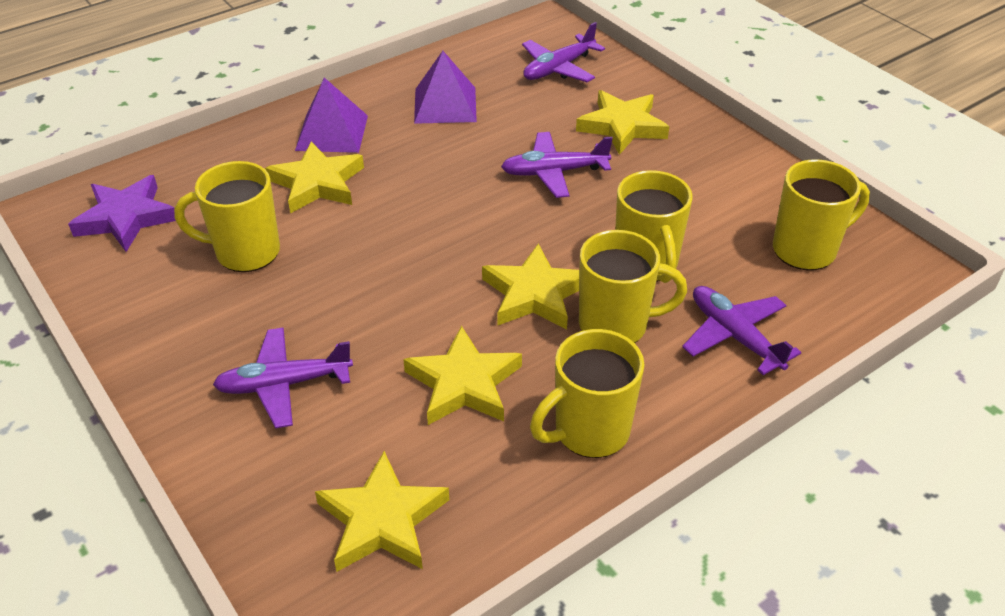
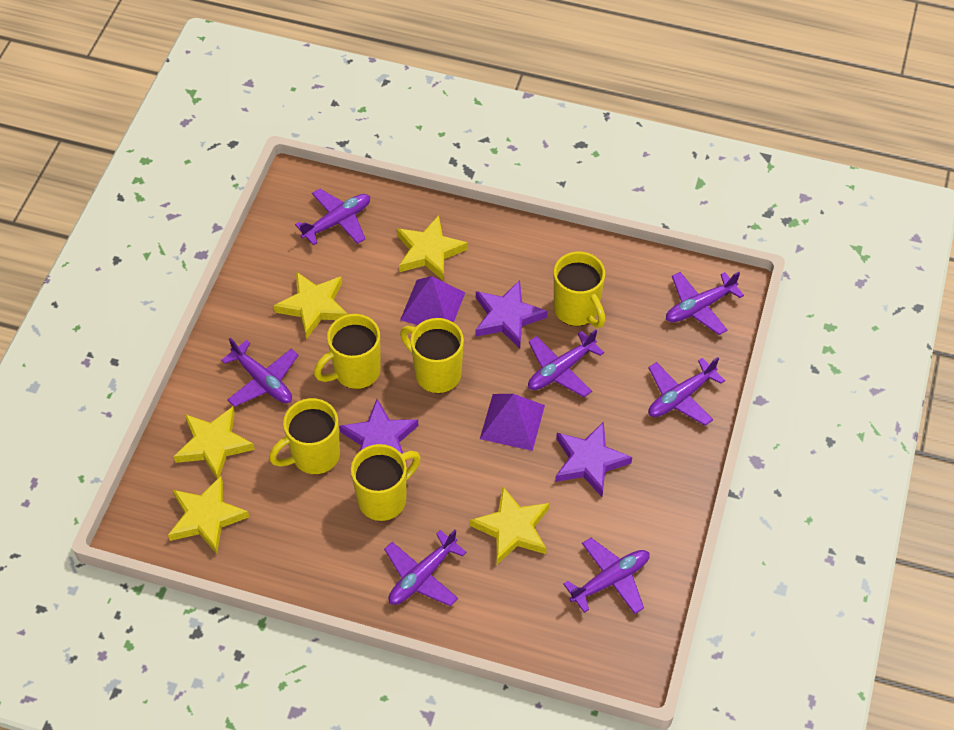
purple plane: 4 -> 7
purple star: 1 -> 3

